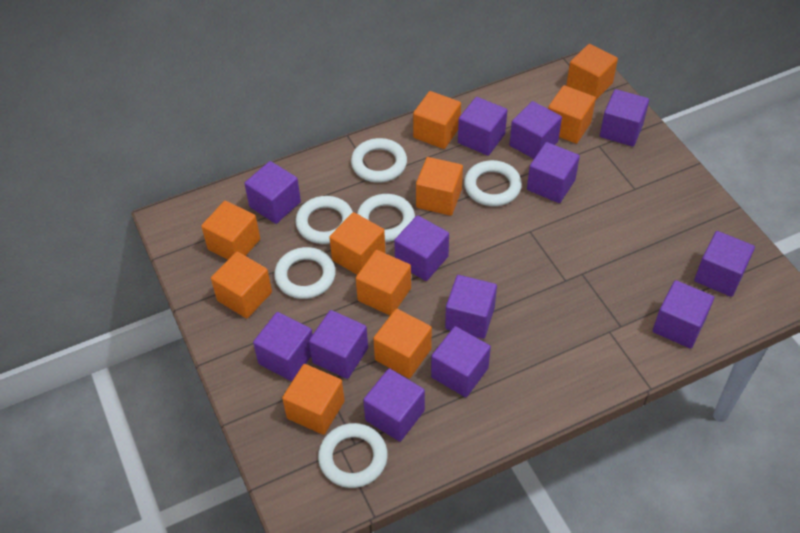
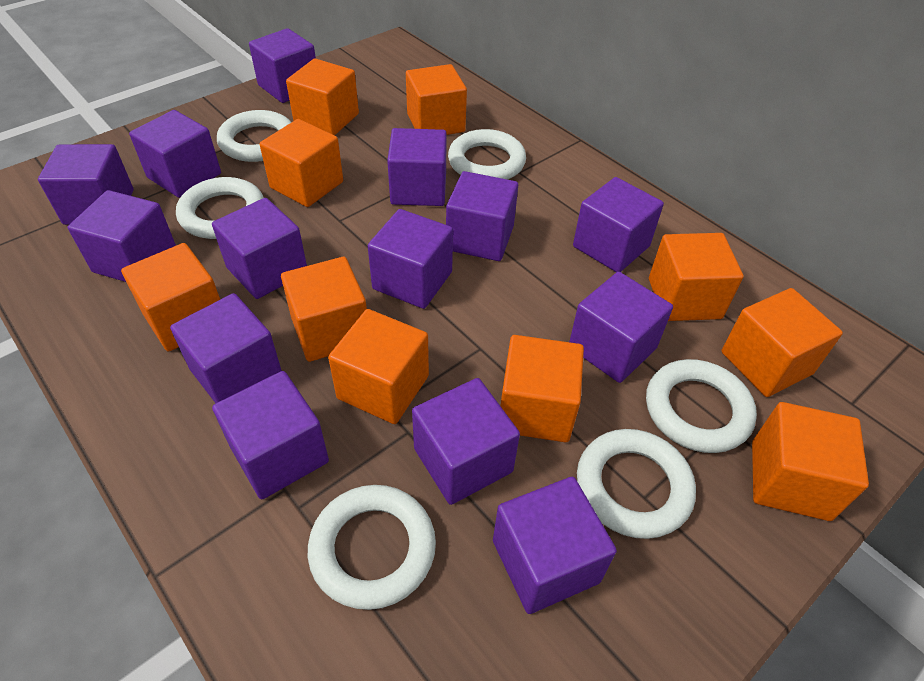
purple cube: 13 -> 14

